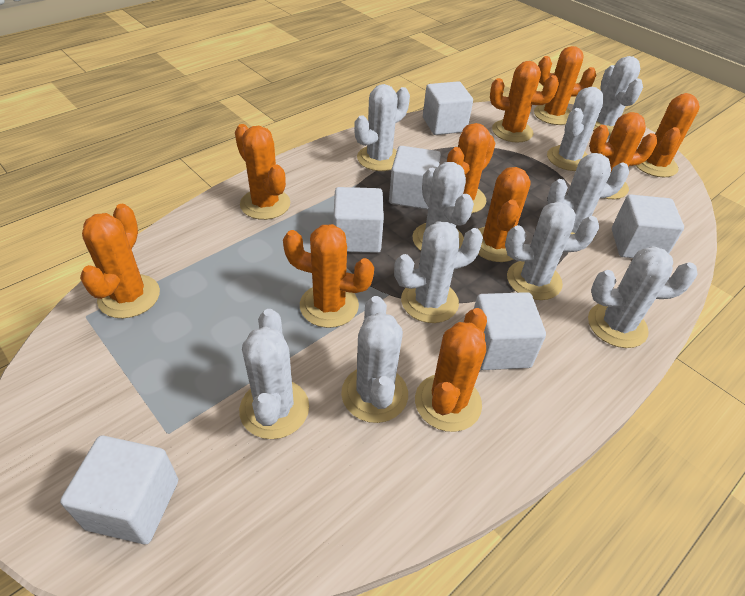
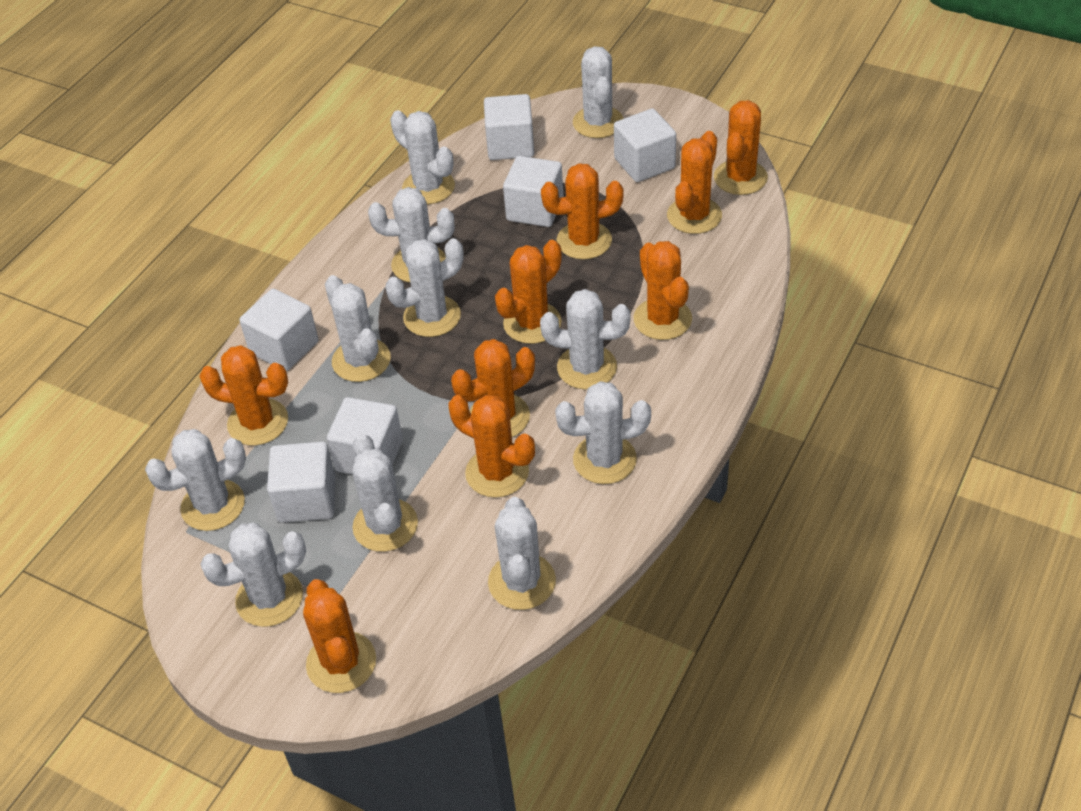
orange cactus: 10 -> 9
white cactus: 10 -> 11

